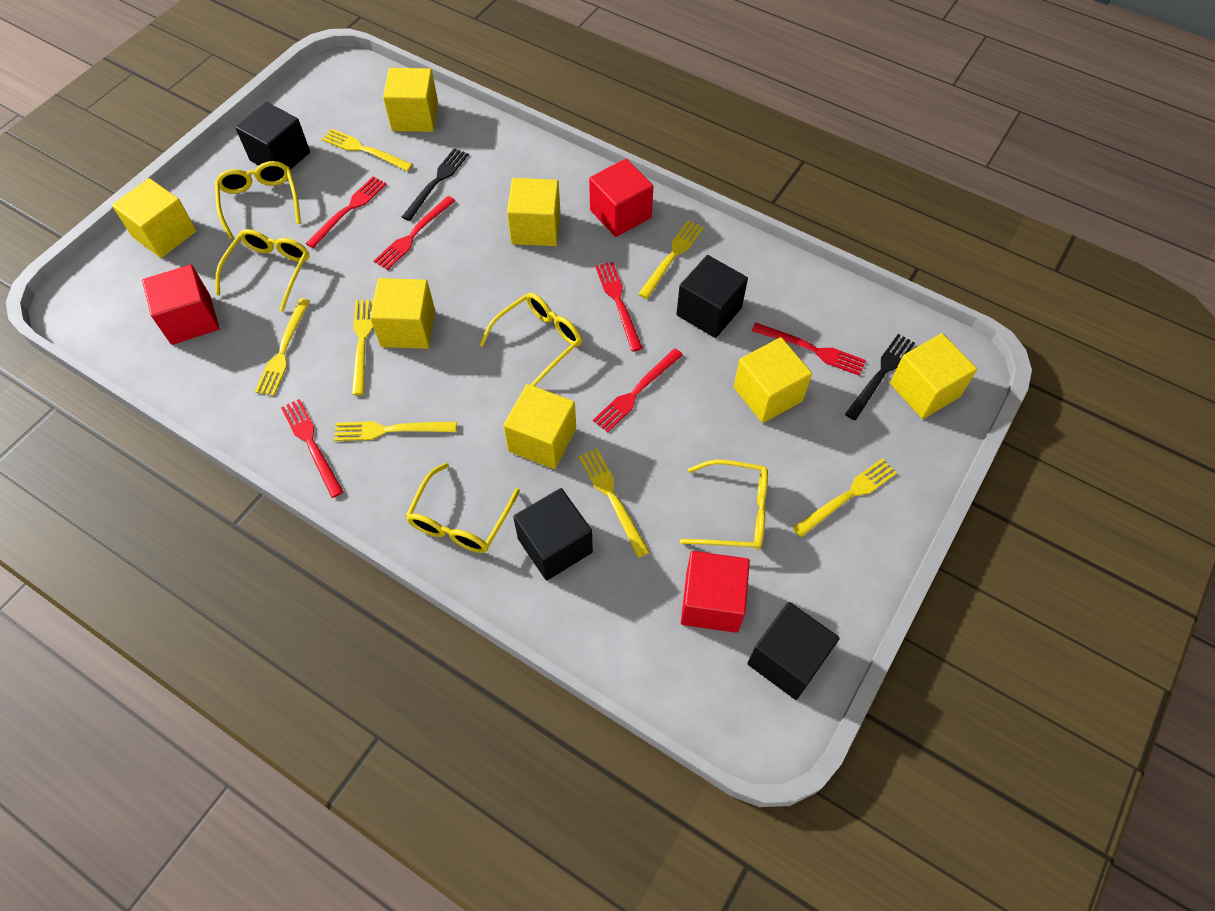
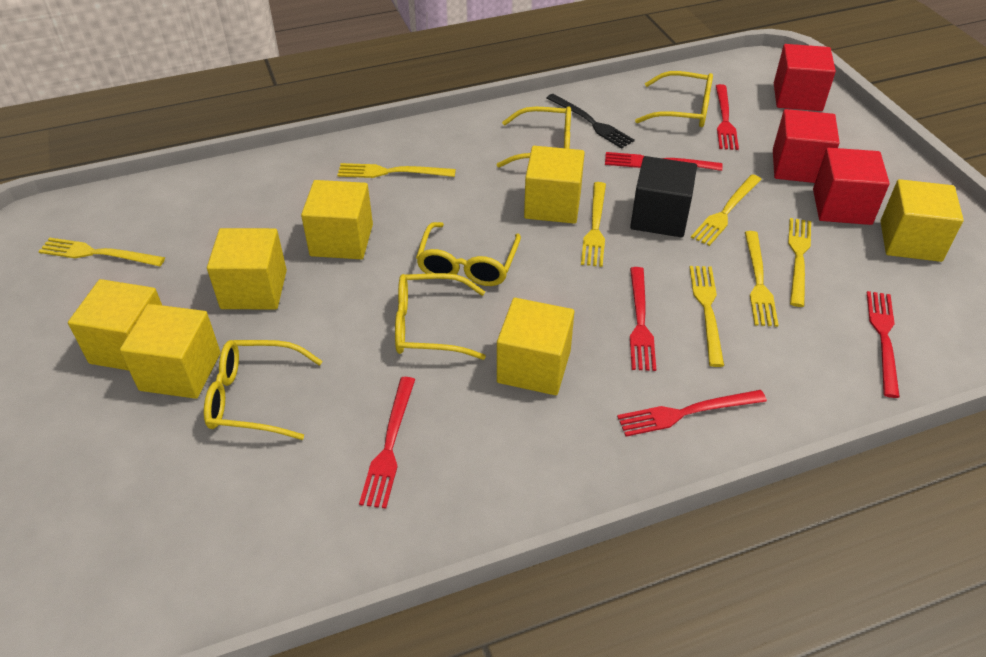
black cube: 4 -> 1
black fork: 2 -> 1

